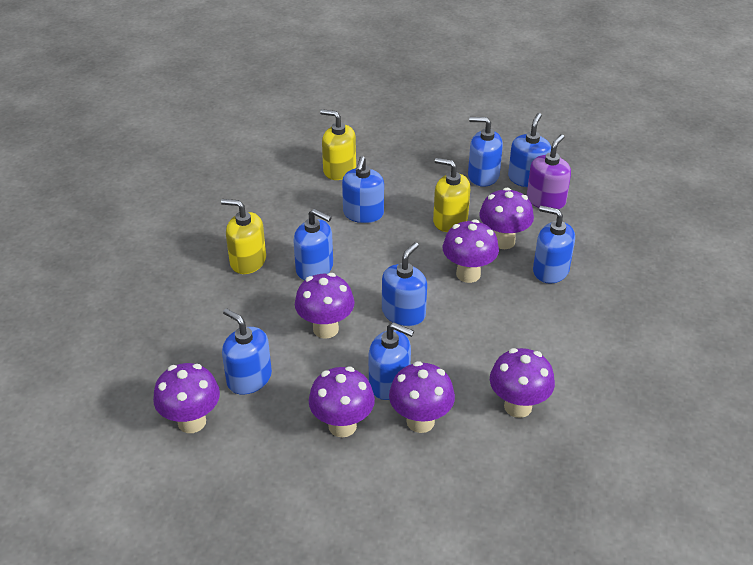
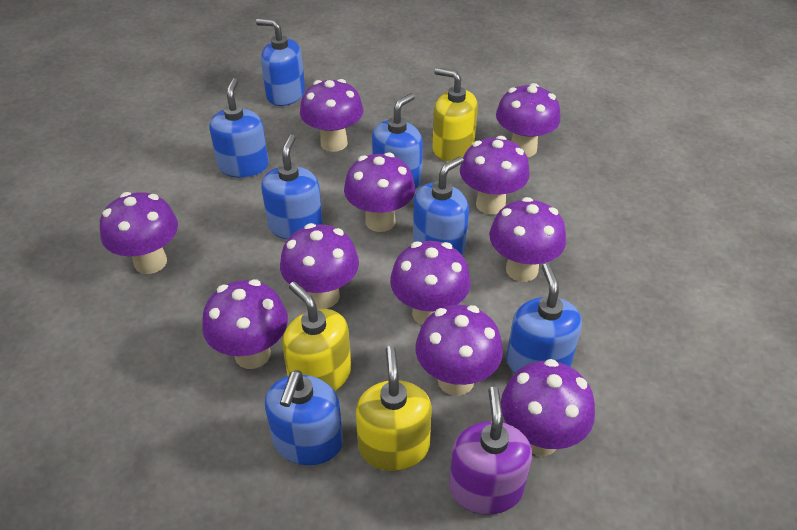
blue soap dispenser: 8 -> 7
purple mushroom: 7 -> 11

